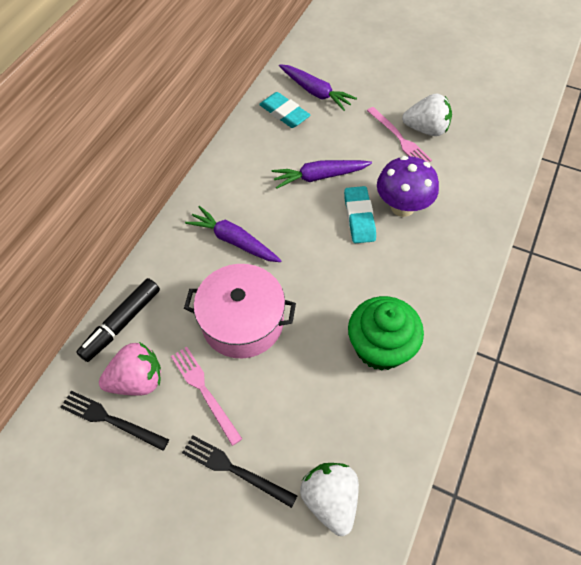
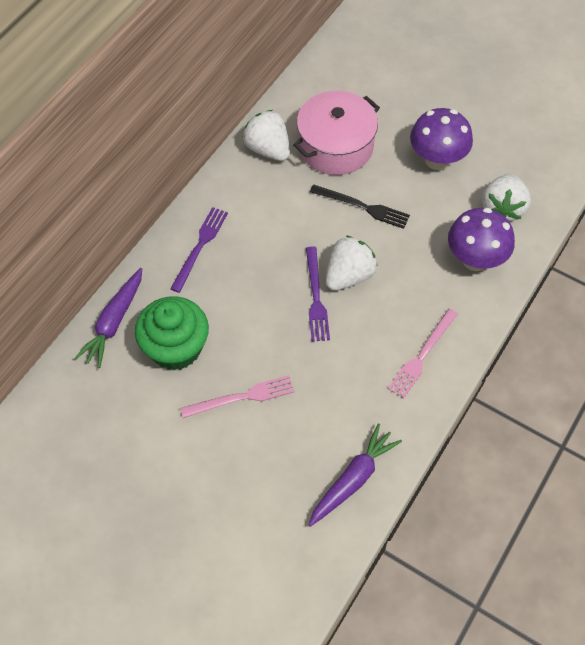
black fork: 2 -> 1
black marker: 1 -> 0
pink strawberry: 1 -> 0
purple carrot: 3 -> 2
purple fork: 0 -> 2
purple mushroom: 1 -> 2
turquoise eraser: 2 -> 0
white strawberry: 2 -> 3

